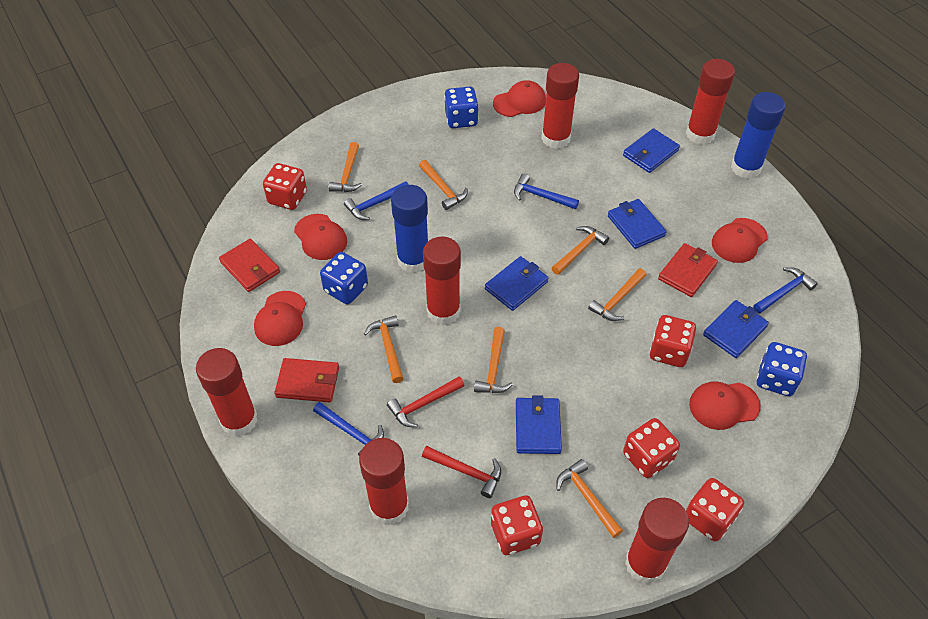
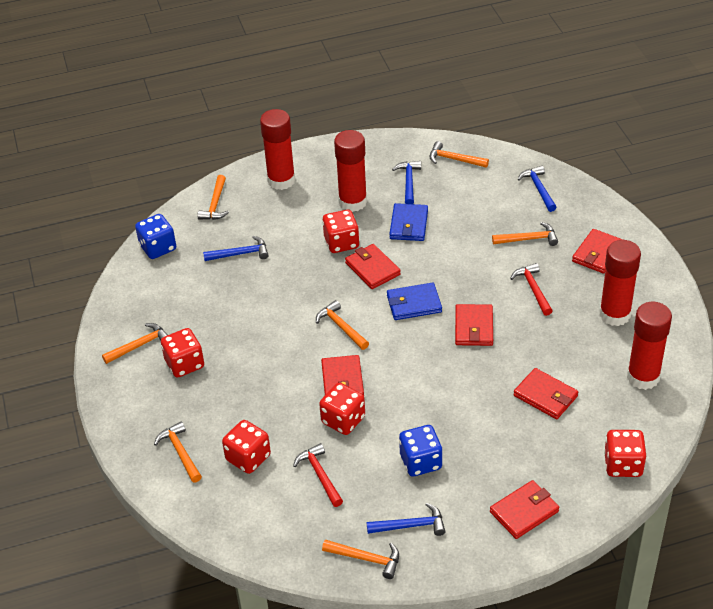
blue dice: 3 -> 2
blue glue stick: 2 -> 0
blue wallet: 5 -> 2
red cap: 5 -> 0
red glue stick: 6 -> 4
red wallet: 3 -> 6

